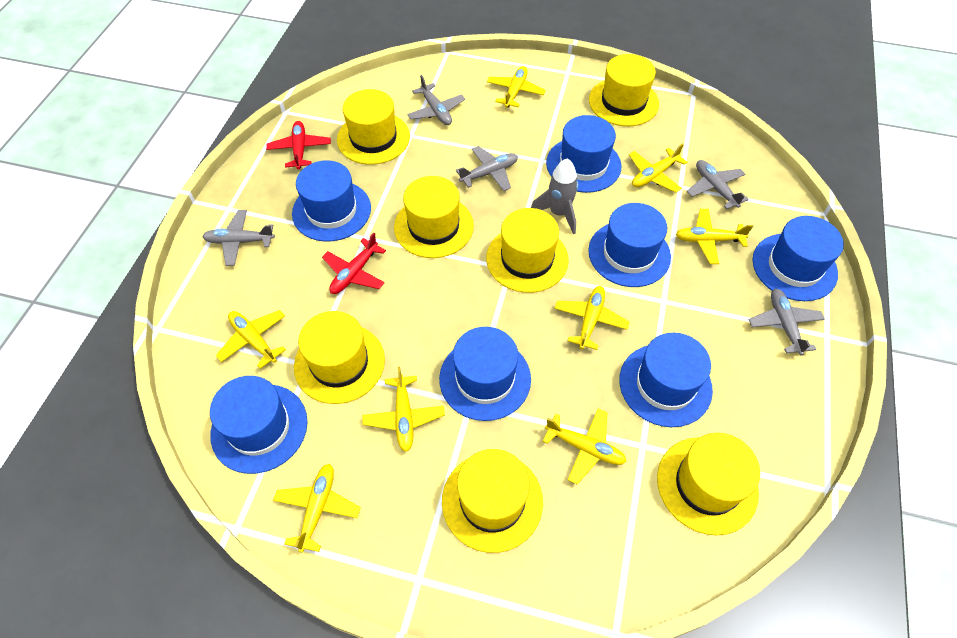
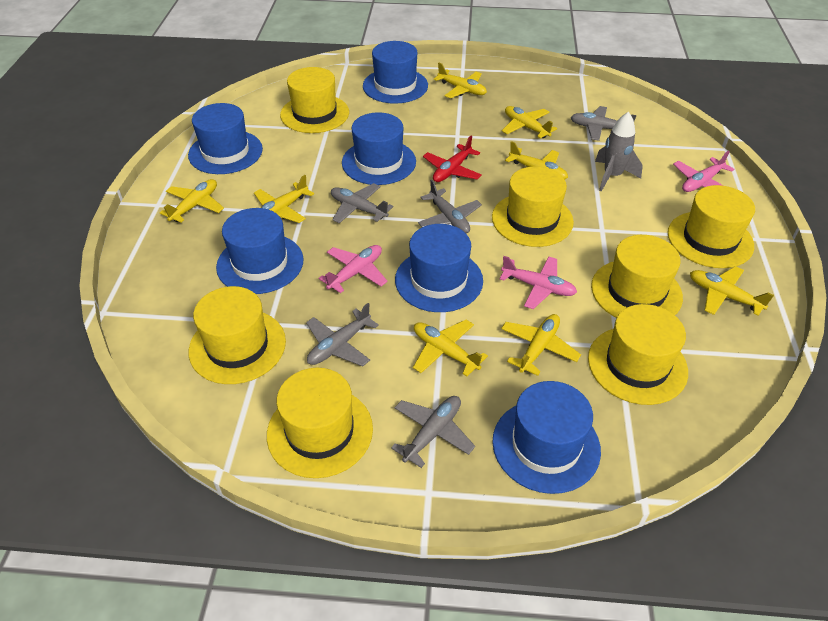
blue hat: 7 -> 6
pink plane: 0 -> 3
red plane: 2 -> 1

